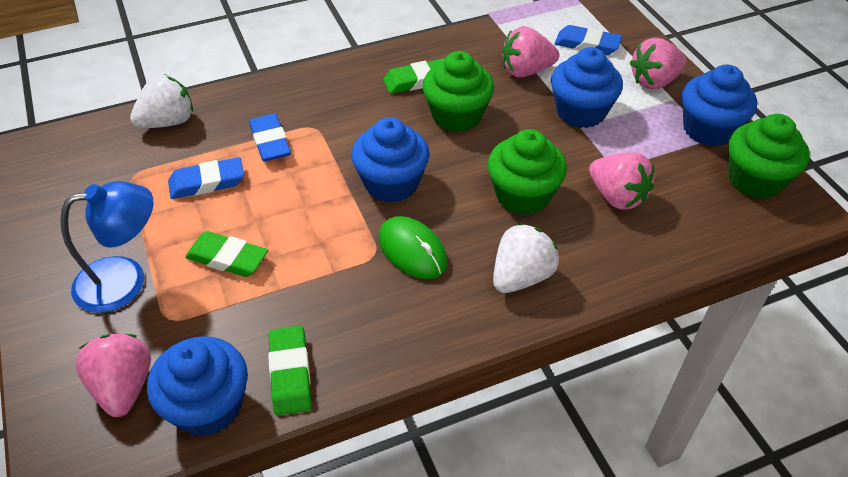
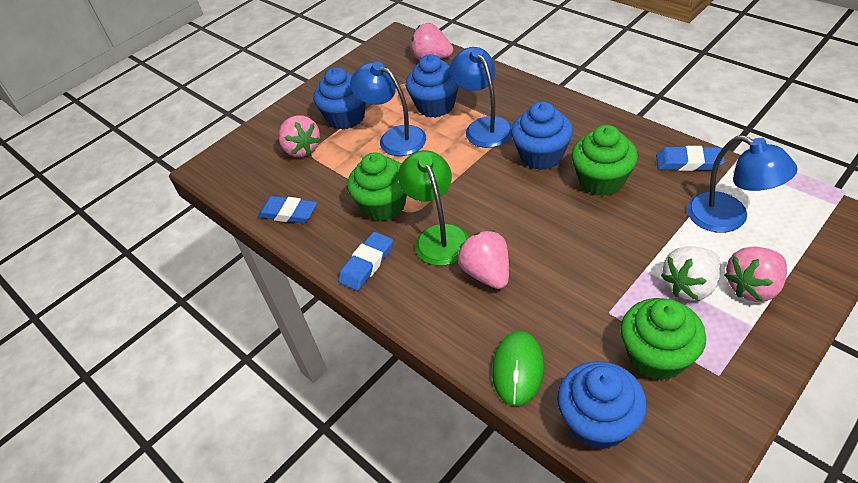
blue lamp: 1 -> 3
green eraser: 3 -> 0
green lamp: 0 -> 1
white strawberry: 2 -> 1

